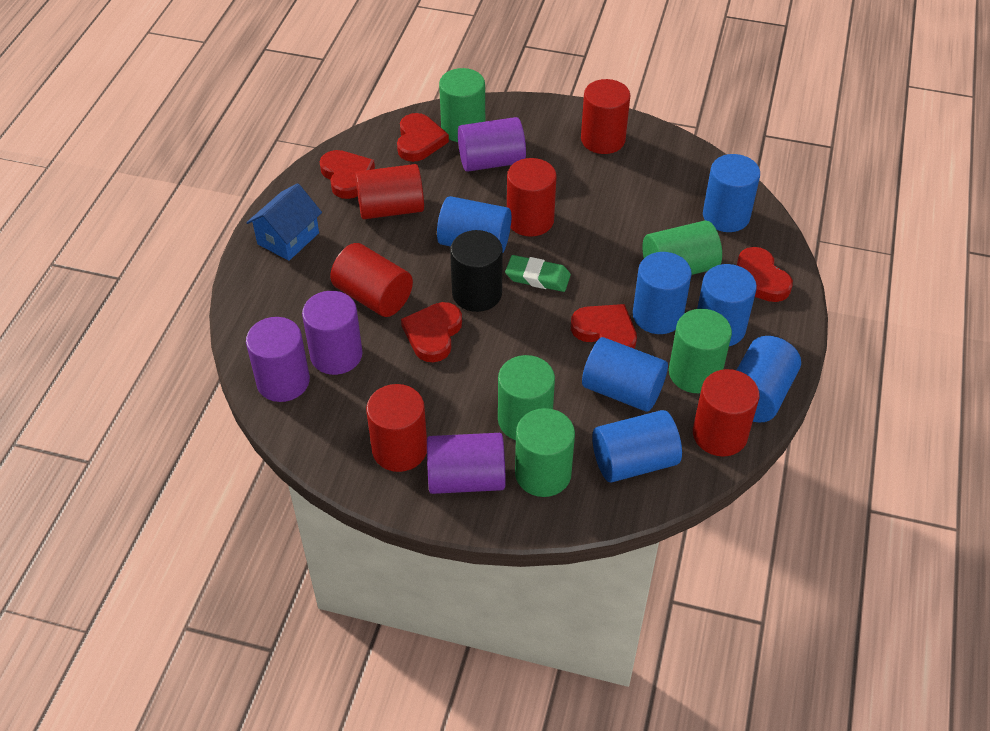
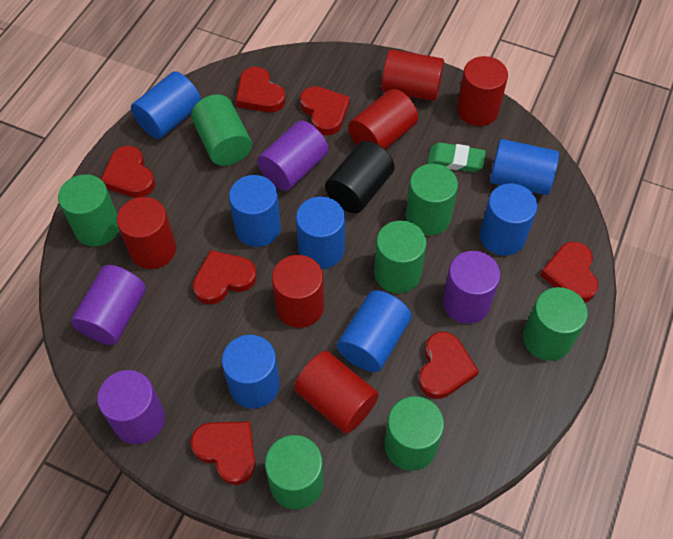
blue house: 1 -> 0
green cylinder: 5 -> 7
red heart: 5 -> 7

